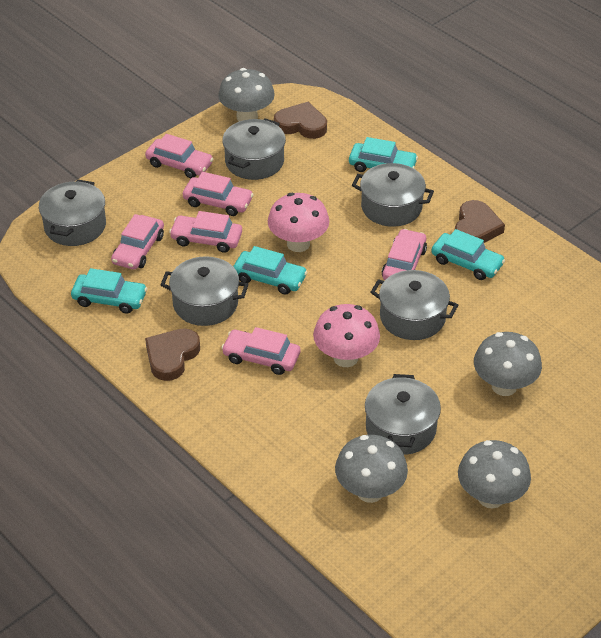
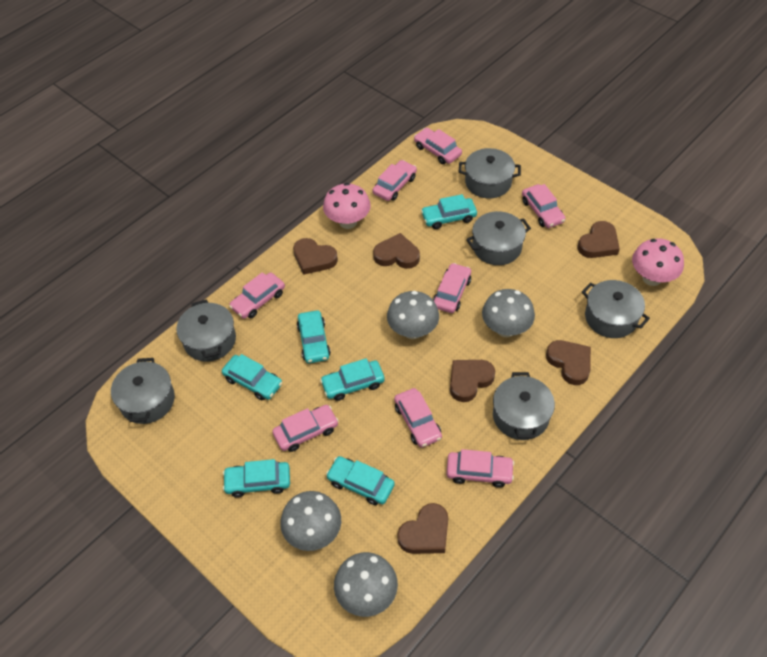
brown heart: 3 -> 6
pink car: 6 -> 8
turquoise car: 4 -> 6

